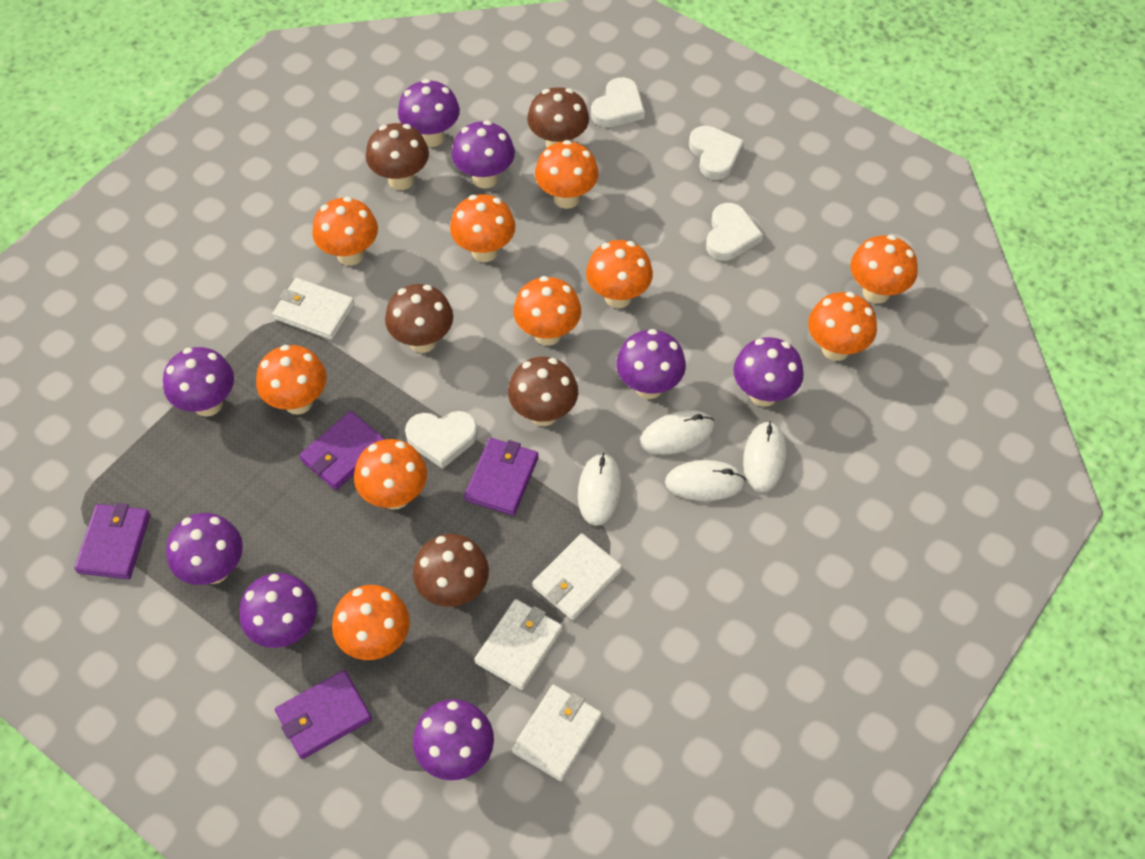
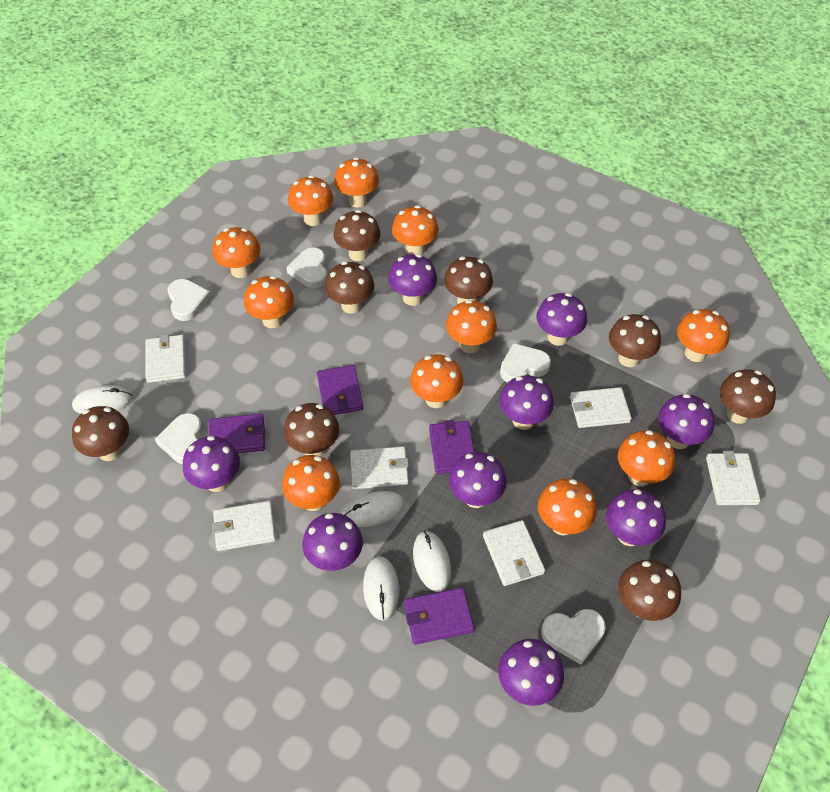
brown mushroom: 5 -> 8
orange mushroom: 10 -> 11
purple mushroom: 8 -> 9
white heart: 4 -> 5
white wallet: 4 -> 6

